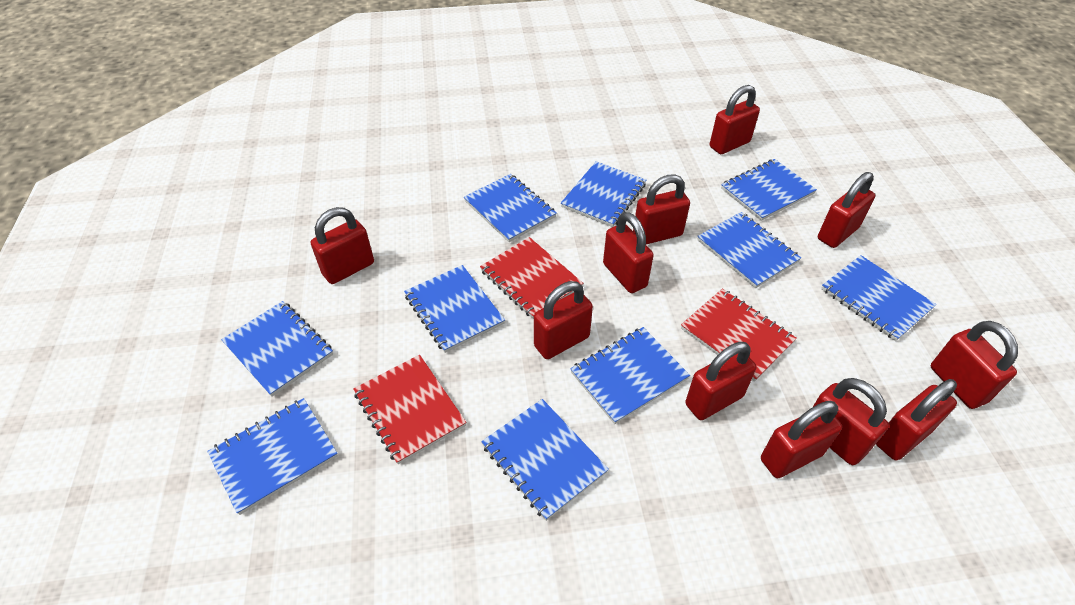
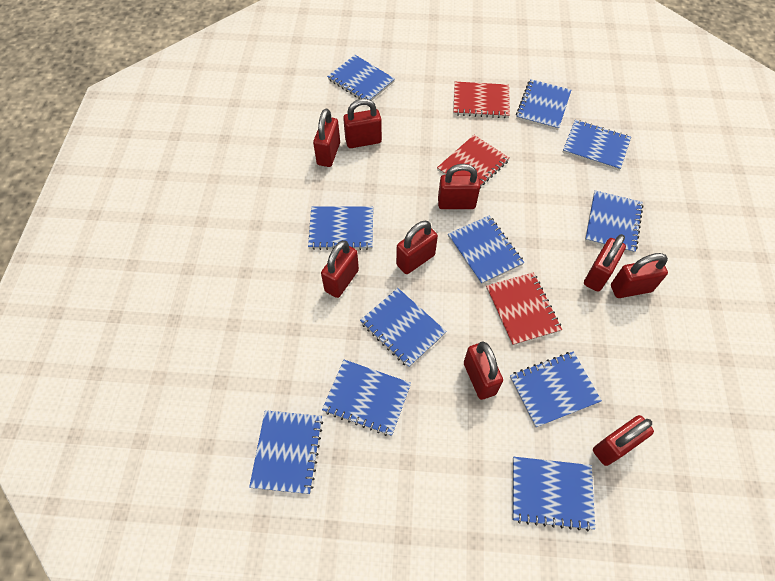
blue notebook: 10 -> 11
red padlock: 11 -> 9

